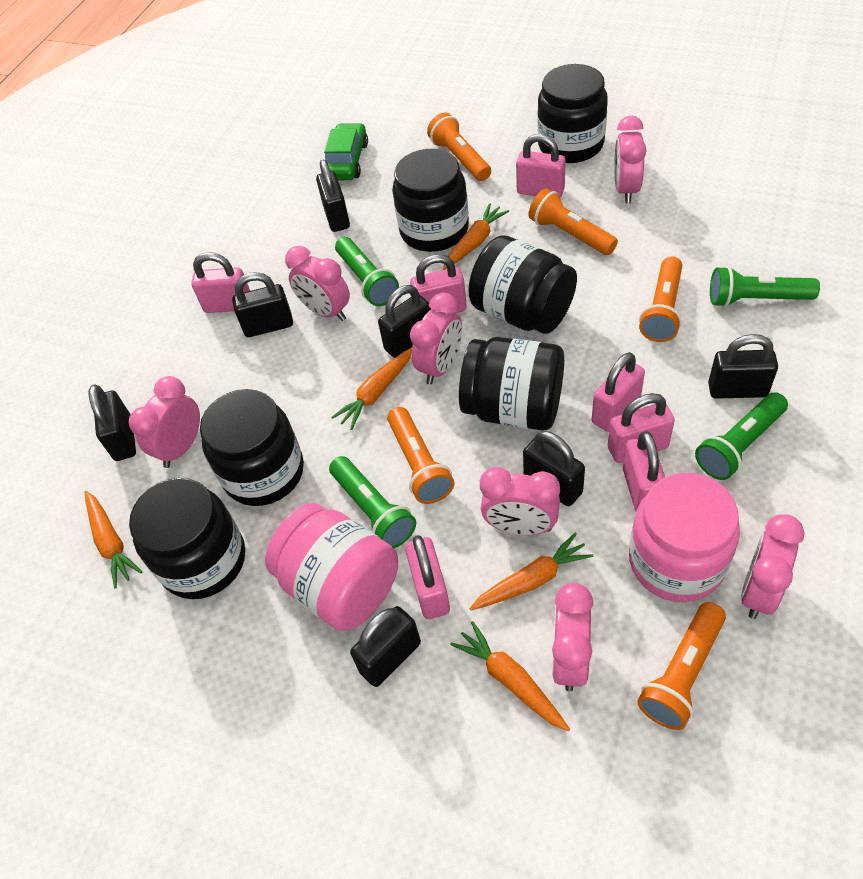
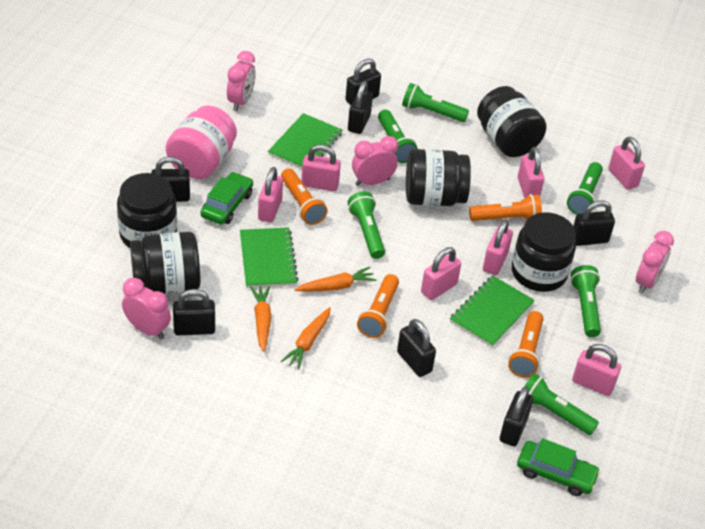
black jar: 6 -> 5
green car: 1 -> 2
green flashlight: 4 -> 6
green notebook: 0 -> 3
orange carrot: 5 -> 3
orange flashlight: 5 -> 4
pink clock: 7 -> 4
pink jar: 2 -> 1

